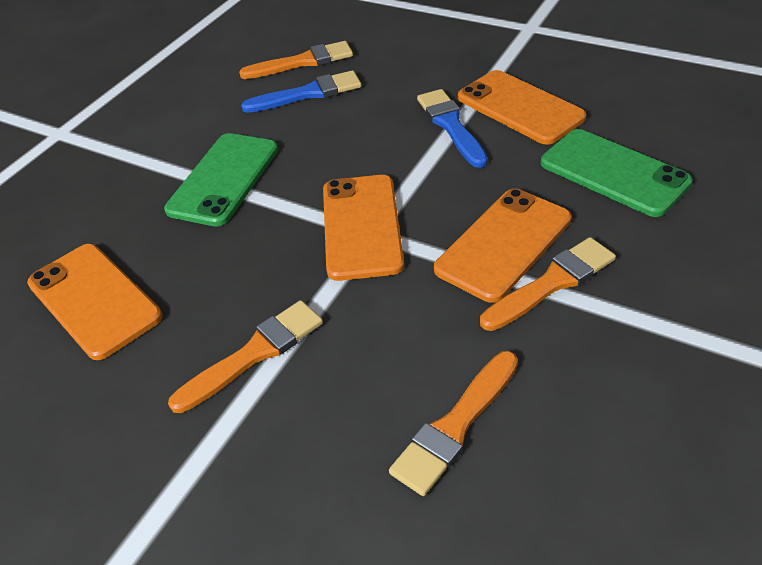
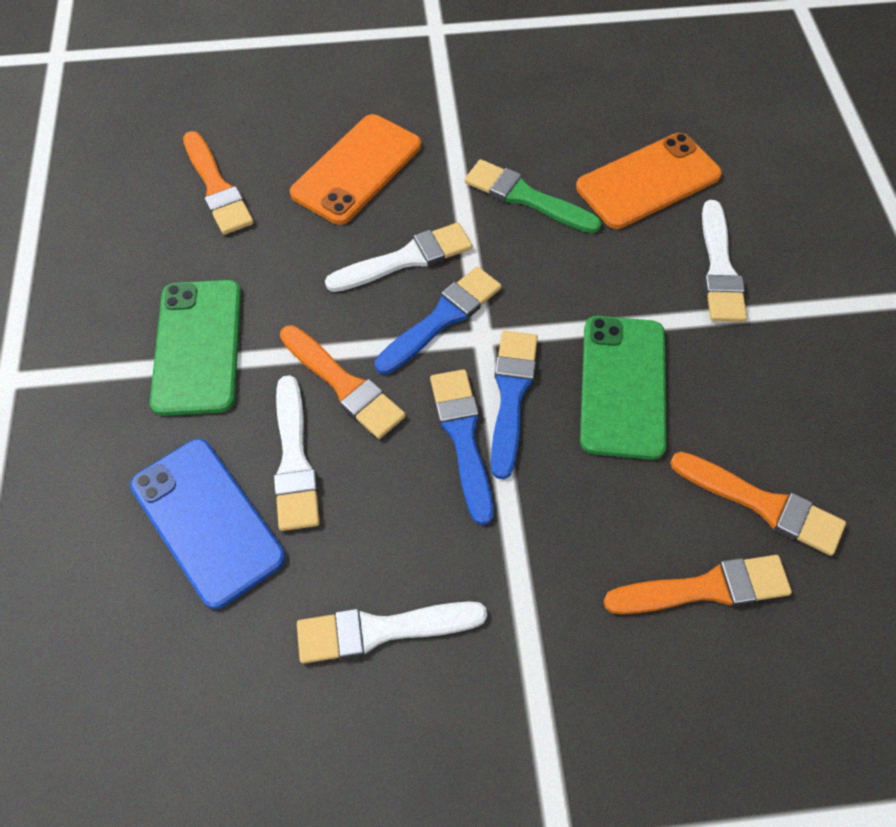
blue brush: 2 -> 3
blue phone: 0 -> 1
green brush: 0 -> 1
orange phone: 4 -> 2
white brush: 0 -> 4

